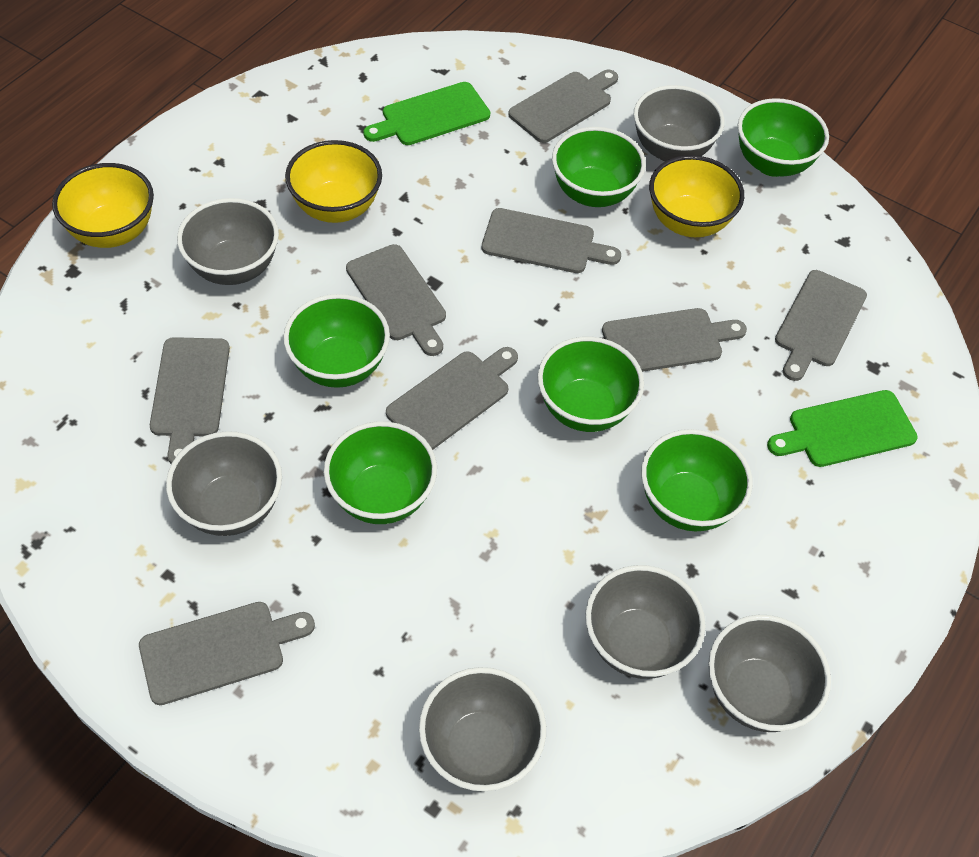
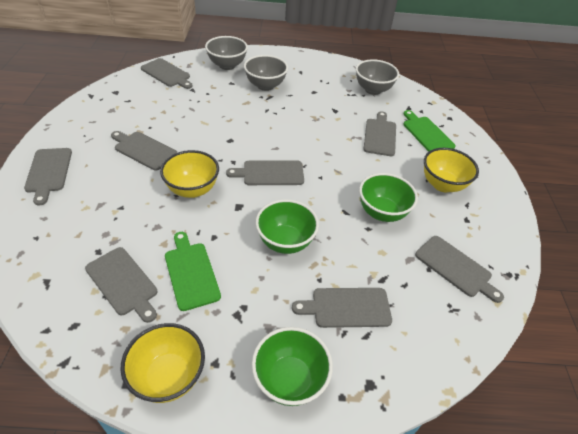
green bowl: 6 -> 3
grey bowl: 6 -> 3

